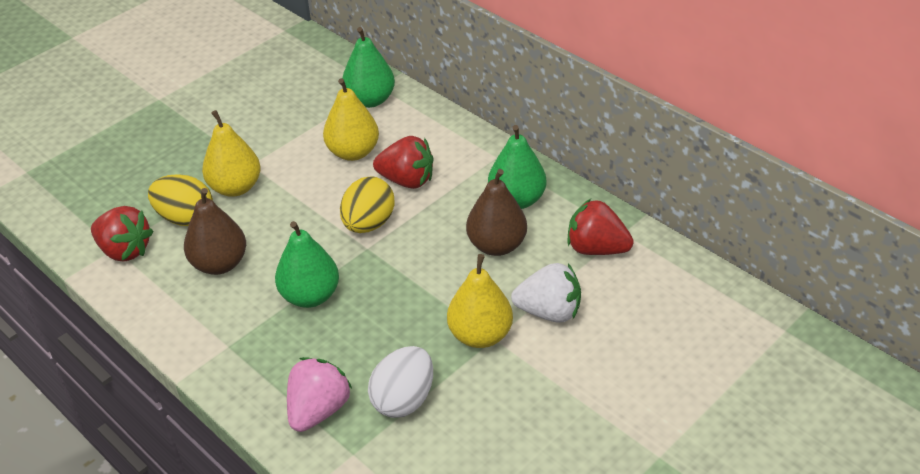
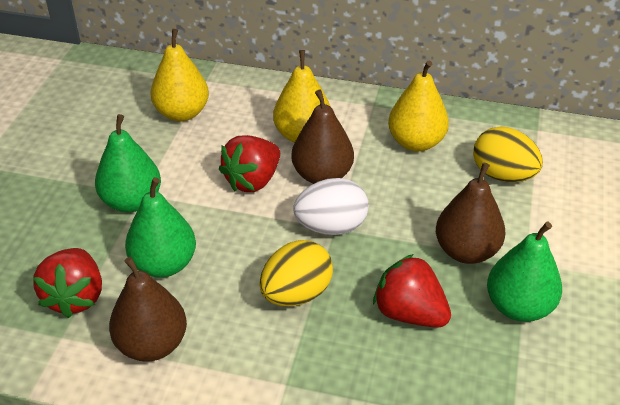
brown pear: 2 -> 3
pink strawberry: 1 -> 0
white strawberry: 1 -> 0

